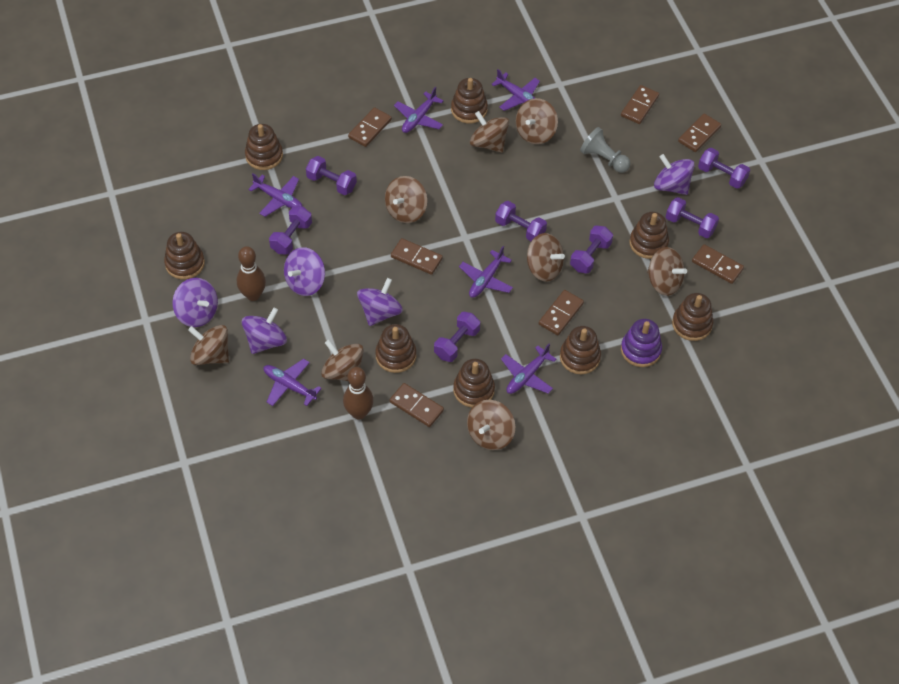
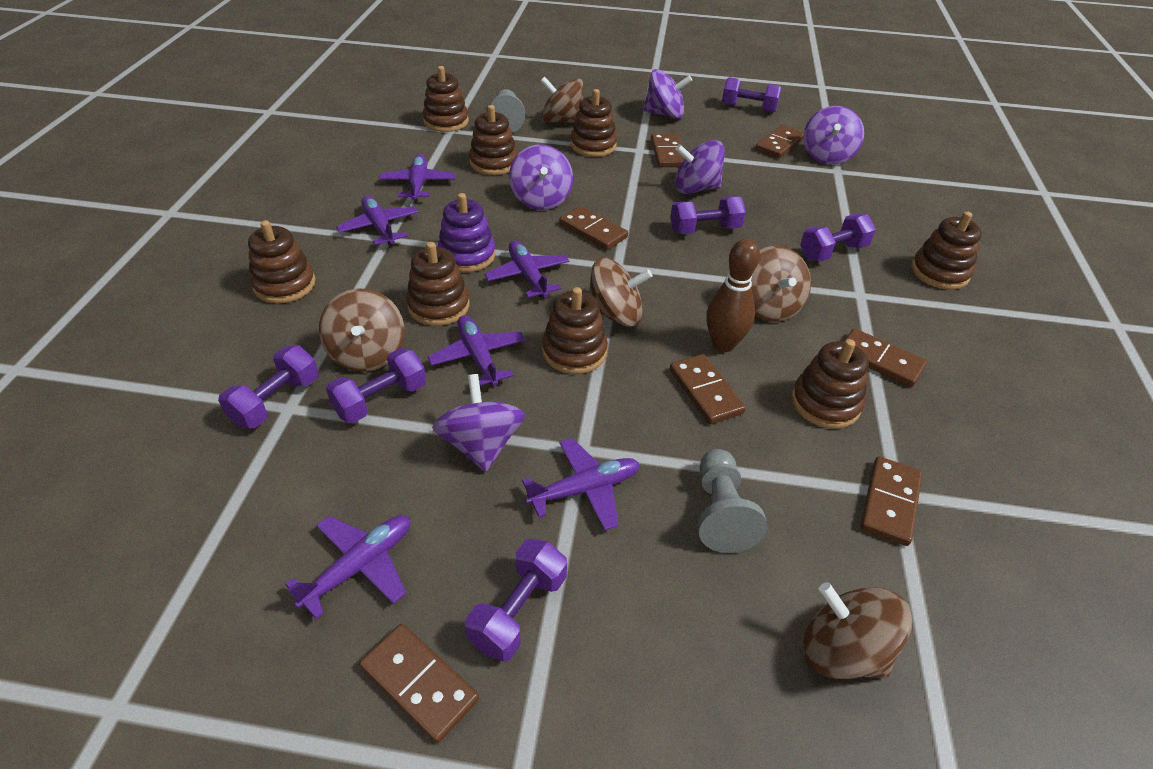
brown bowling pin: 2 -> 1
brown spinning top: 8 -> 5
grey pawn: 1 -> 2
purple dumbbell: 7 -> 6

